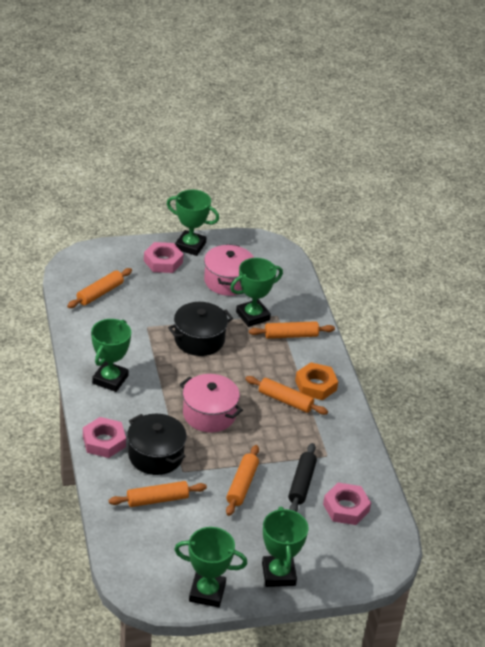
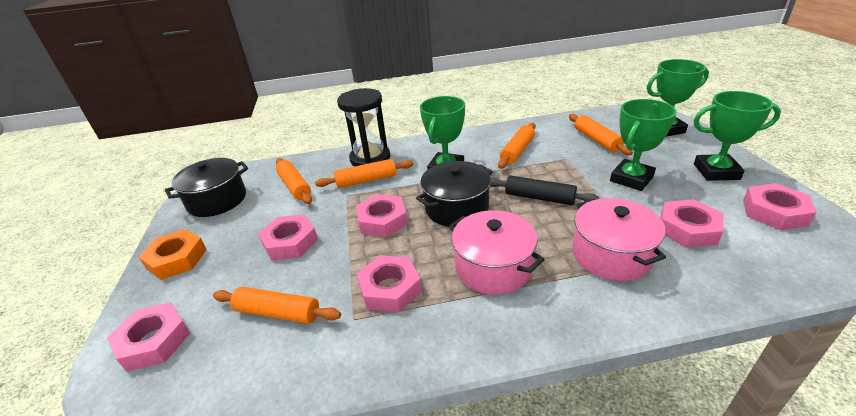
black hourglass: 0 -> 1
green trophy: 5 -> 4
pink nut: 3 -> 6

